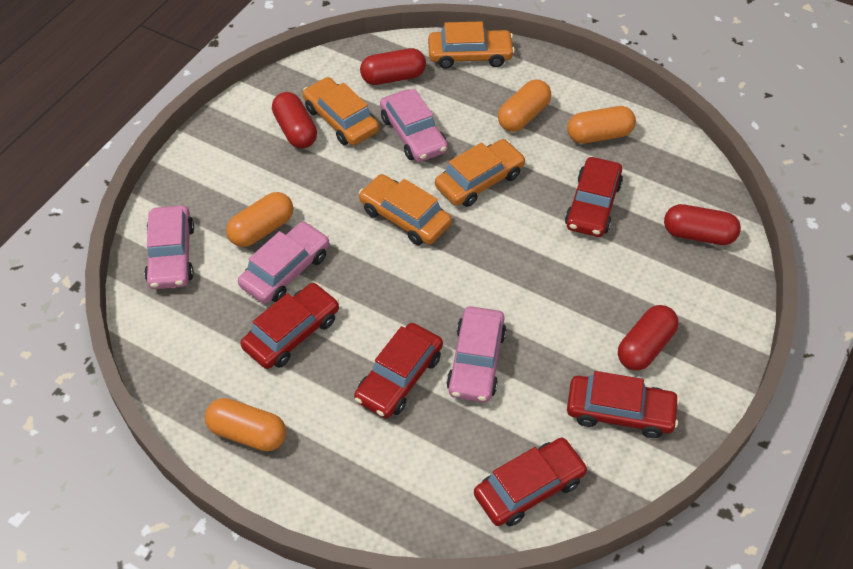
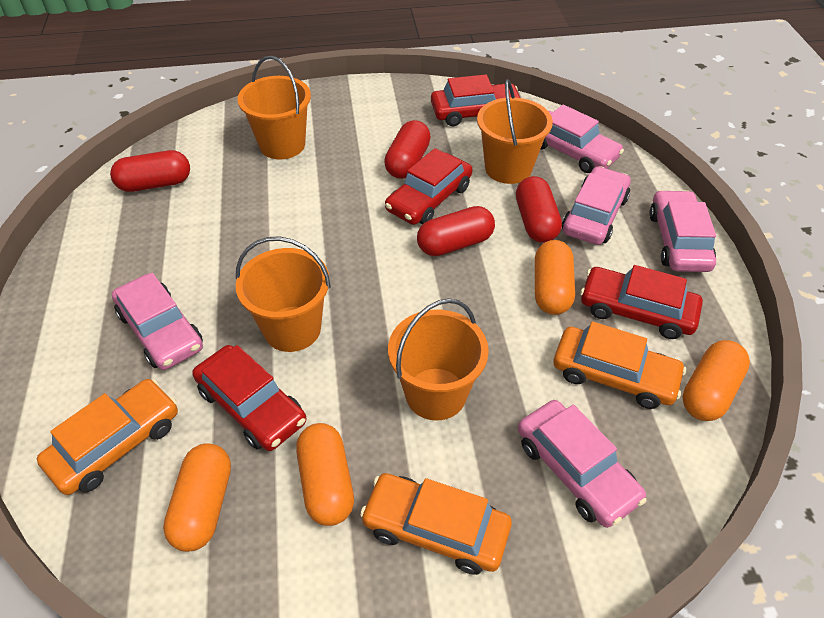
orange bucket: 0 -> 4
orange car: 4 -> 3
pink car: 4 -> 5
red car: 5 -> 4

